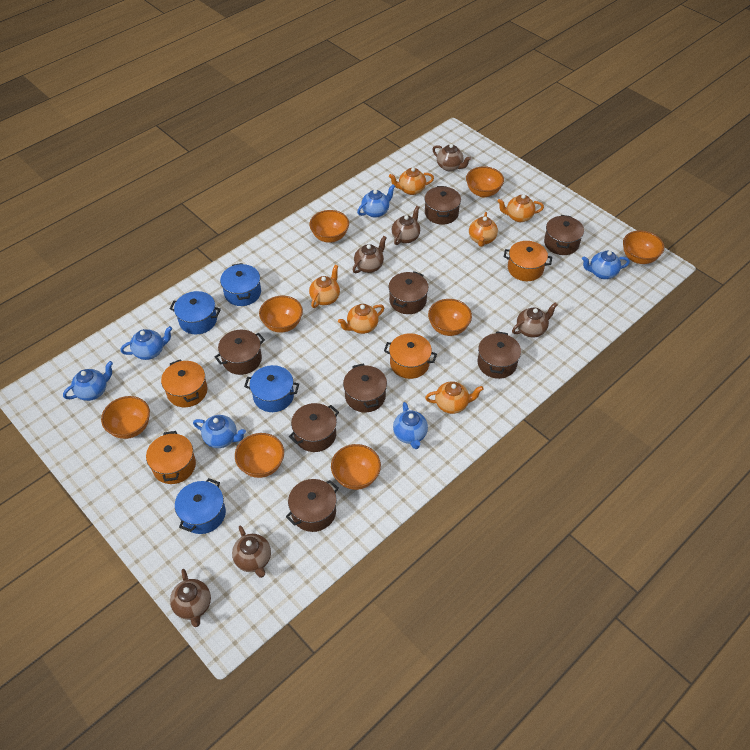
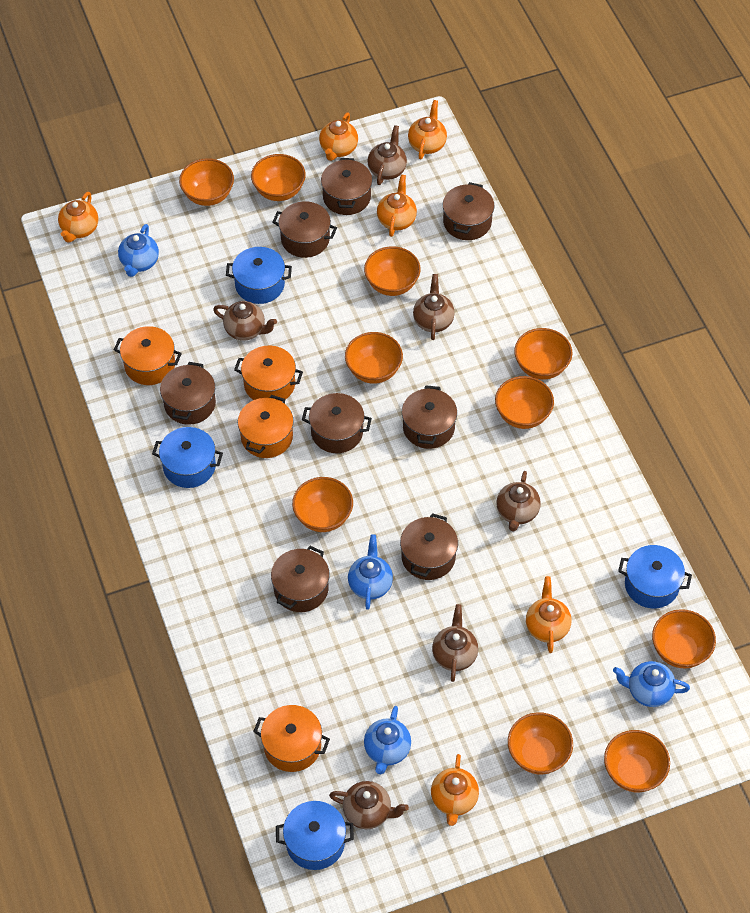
blue teapot: 6 -> 4
orange bowl: 8 -> 10

